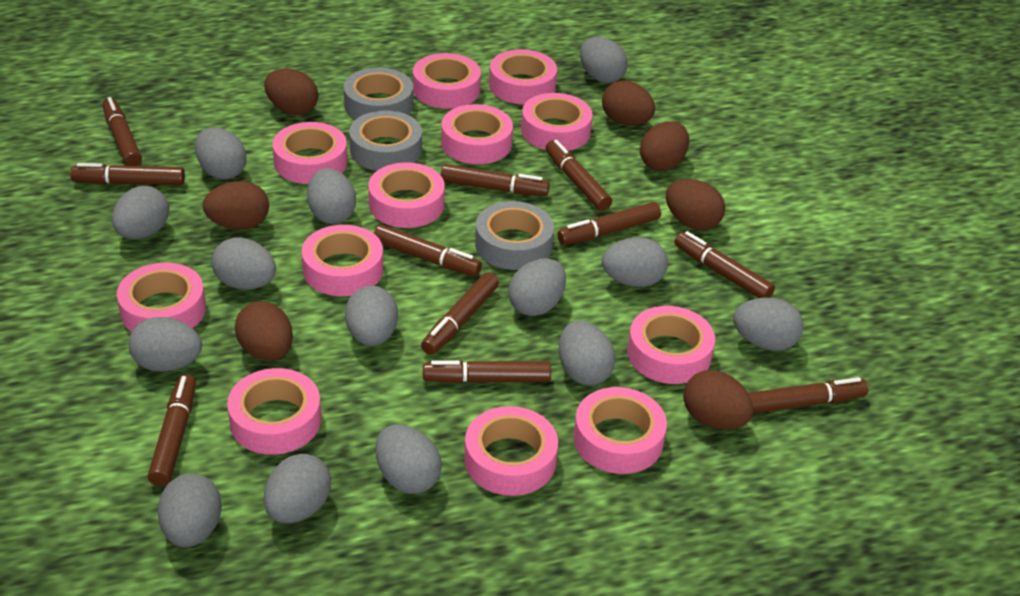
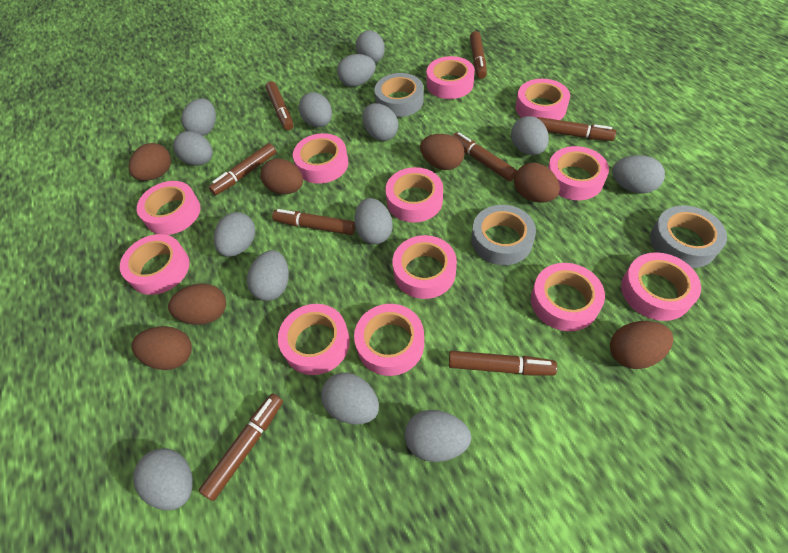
brown marker: 11 -> 8

